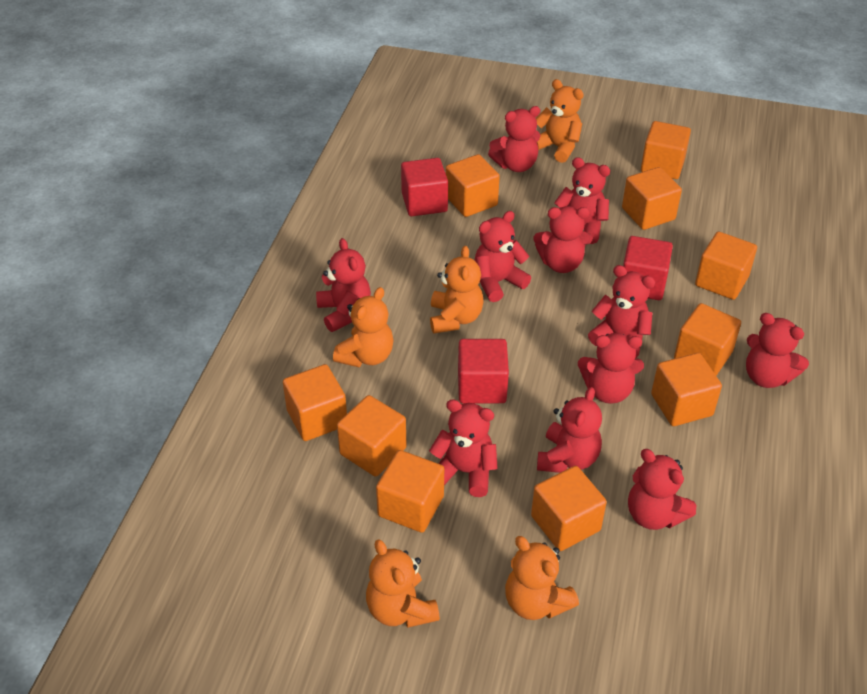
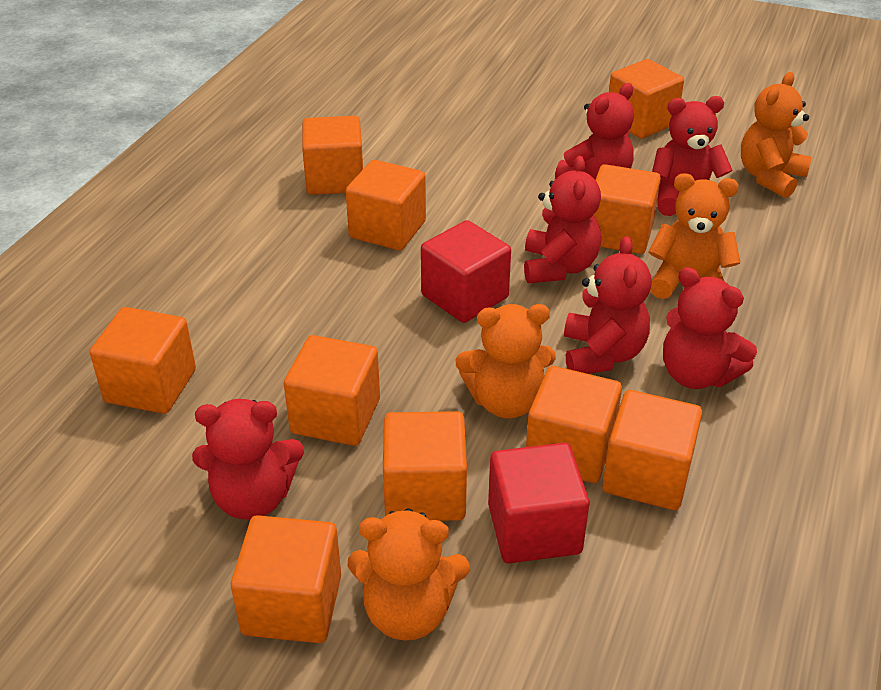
orange teddy bear: 5 -> 4
red cube: 3 -> 2
red teddy bear: 11 -> 6

